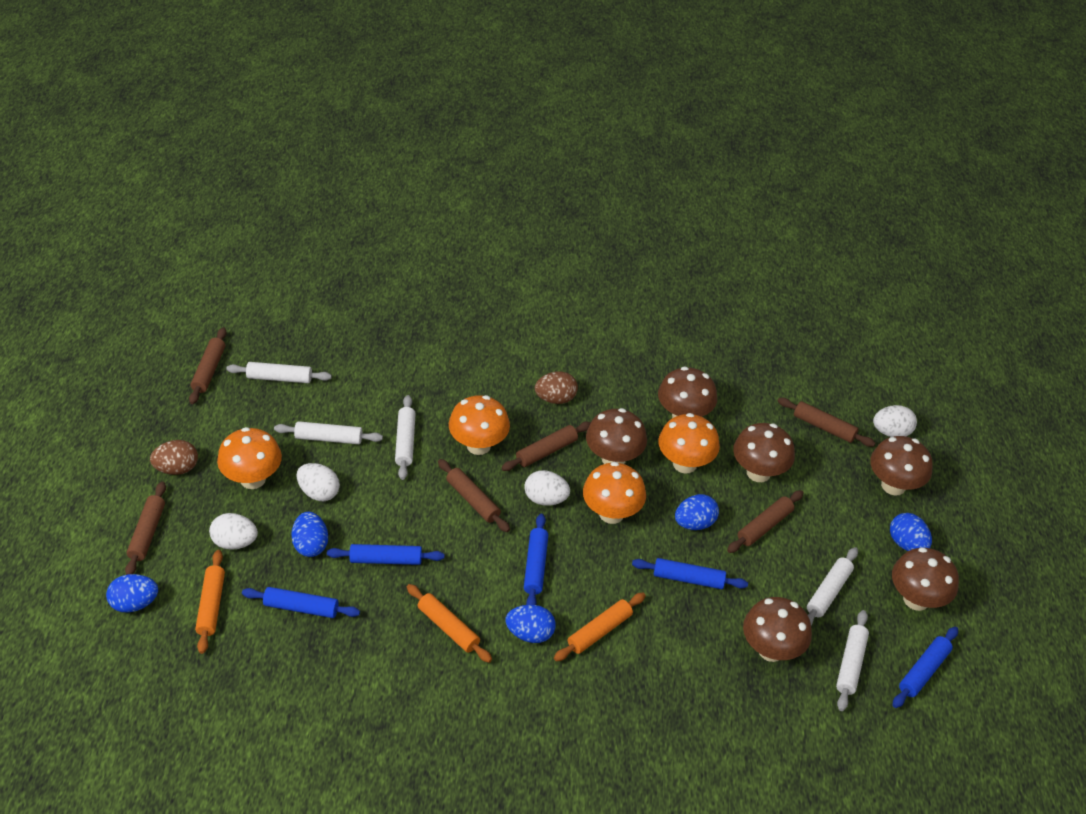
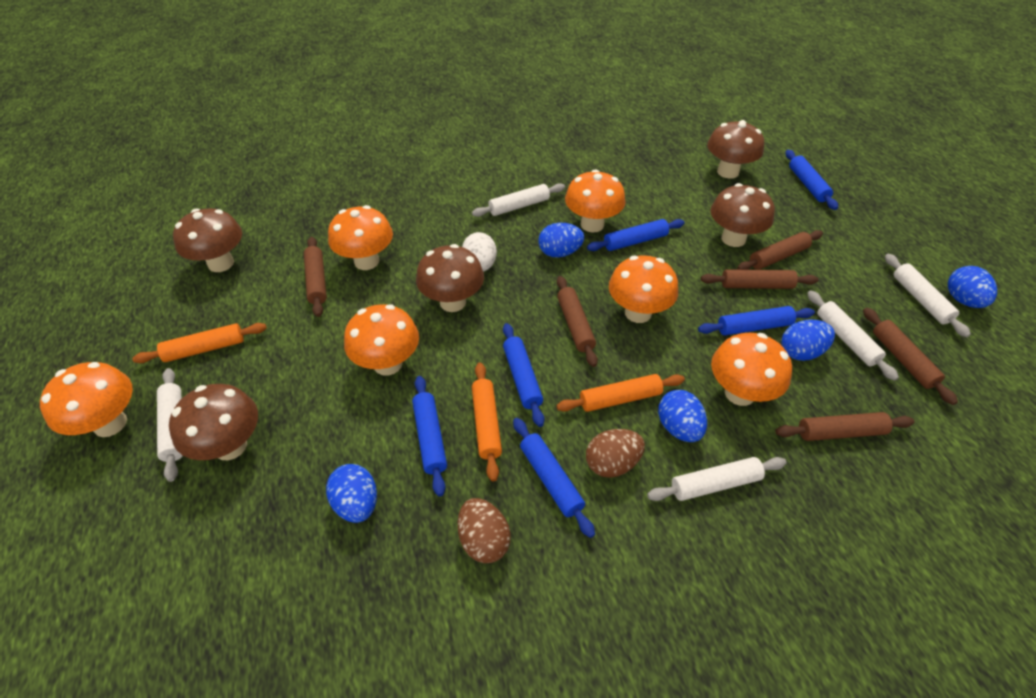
blue rolling pin: 5 -> 6
brown mushroom: 6 -> 5
orange mushroom: 4 -> 6
white egg: 4 -> 1

